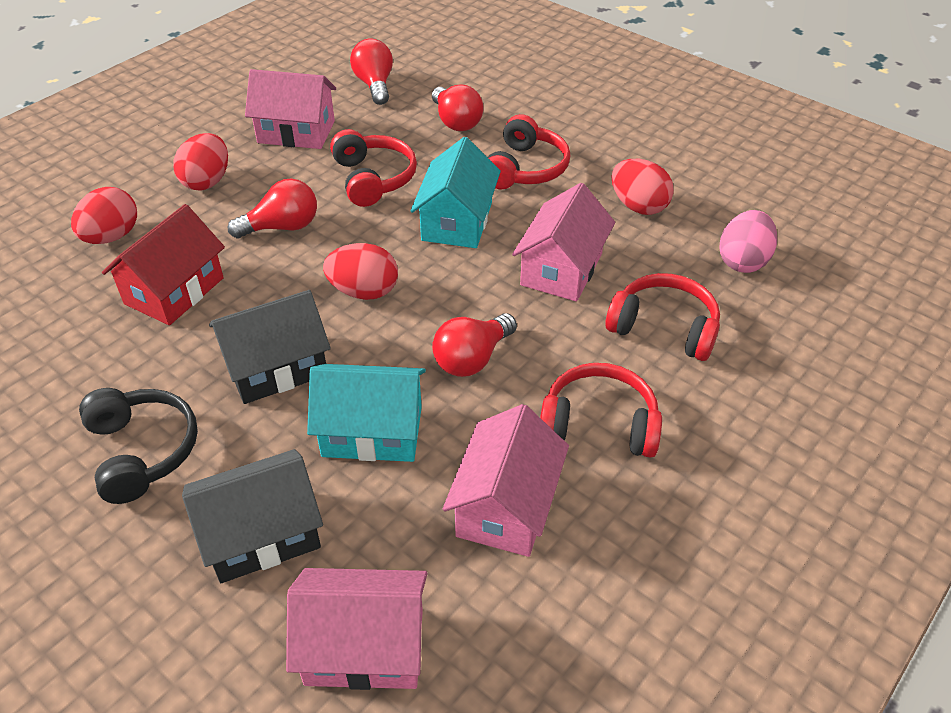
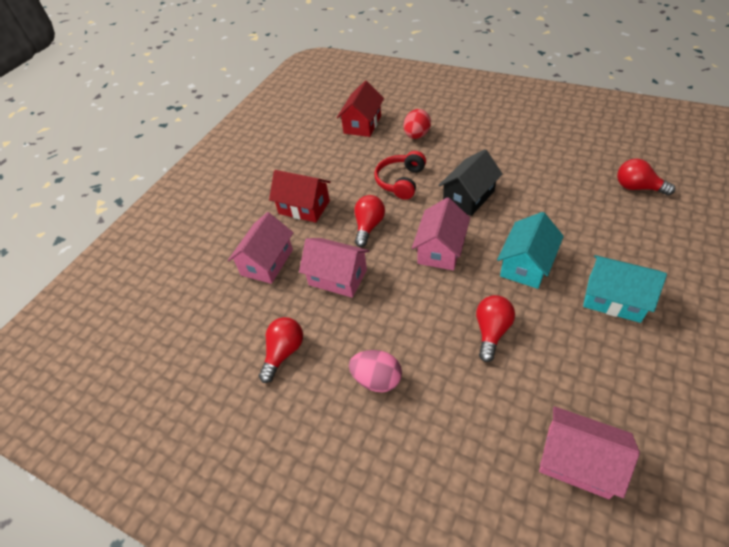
black headphones: 1 -> 0
black house: 2 -> 1
red egg: 4 -> 1
red headphones: 4 -> 1
red house: 1 -> 2

